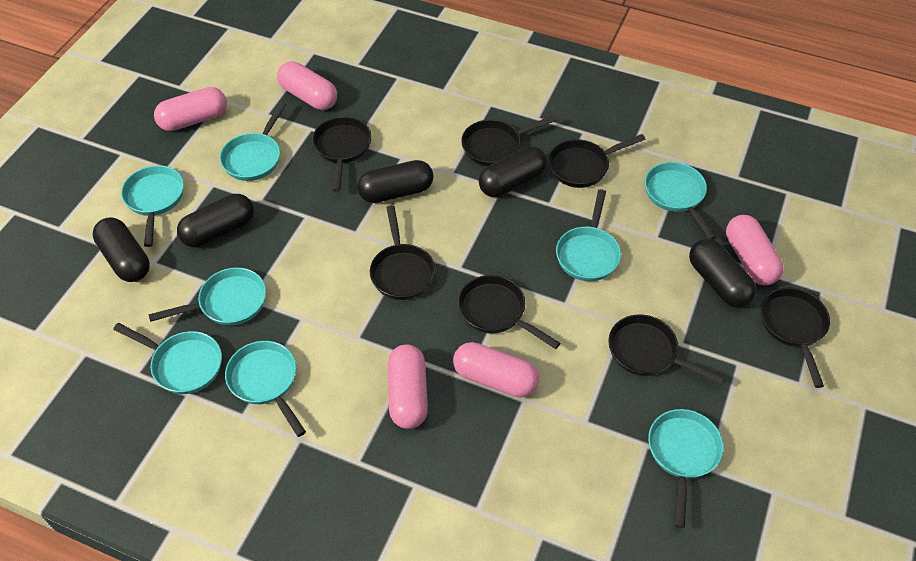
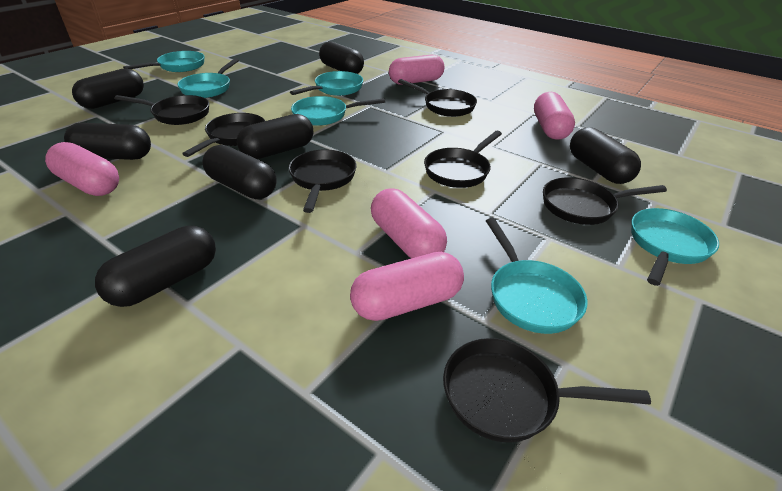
black capsule: 5 -> 7
turquoise pan: 8 -> 6

